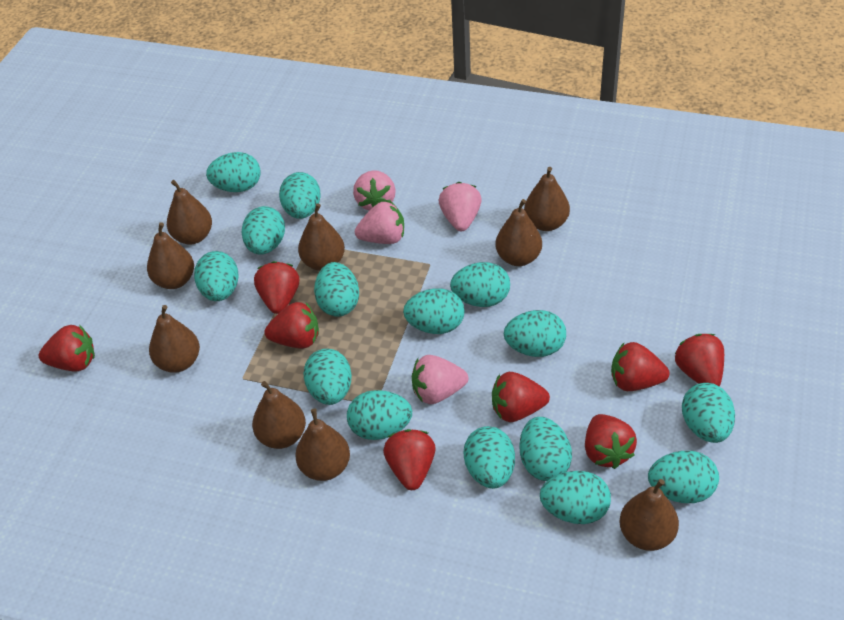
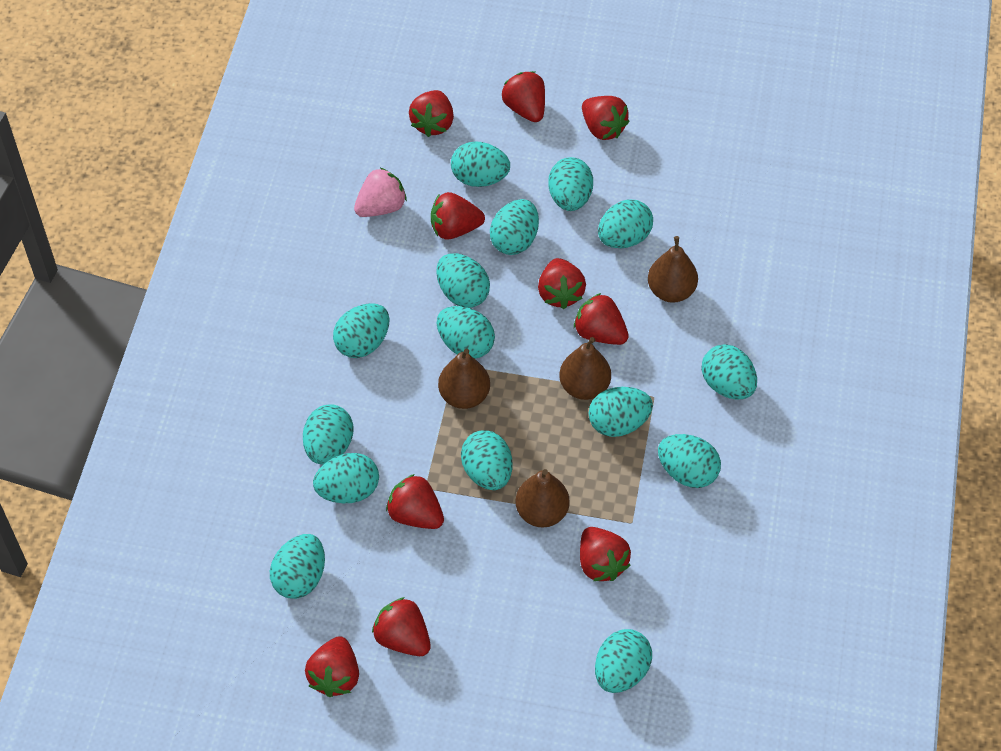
brown pear: 9 -> 4
pink strawberry: 4 -> 1
red strawberry: 8 -> 10

